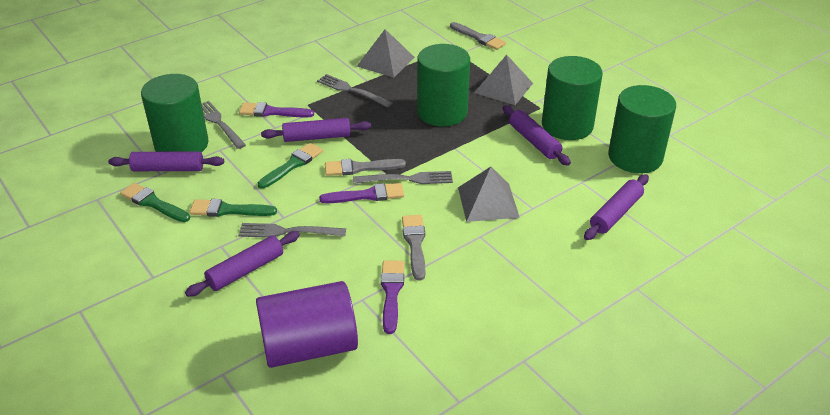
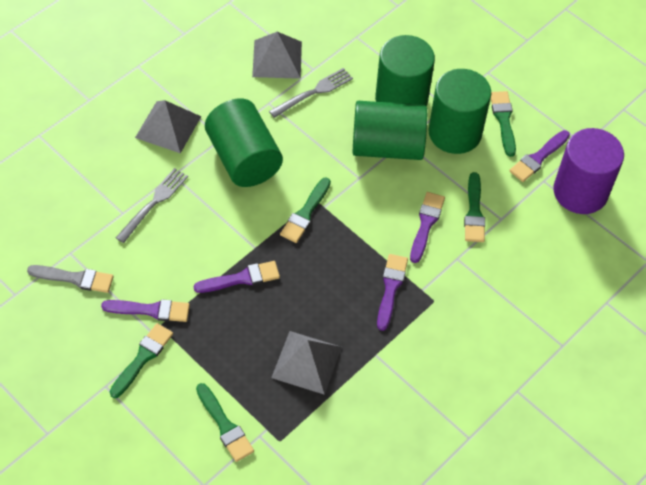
green brush: 3 -> 5
grey brush: 3 -> 1
grey fork: 4 -> 2
purple brush: 3 -> 5
purple rolling pin: 5 -> 0

